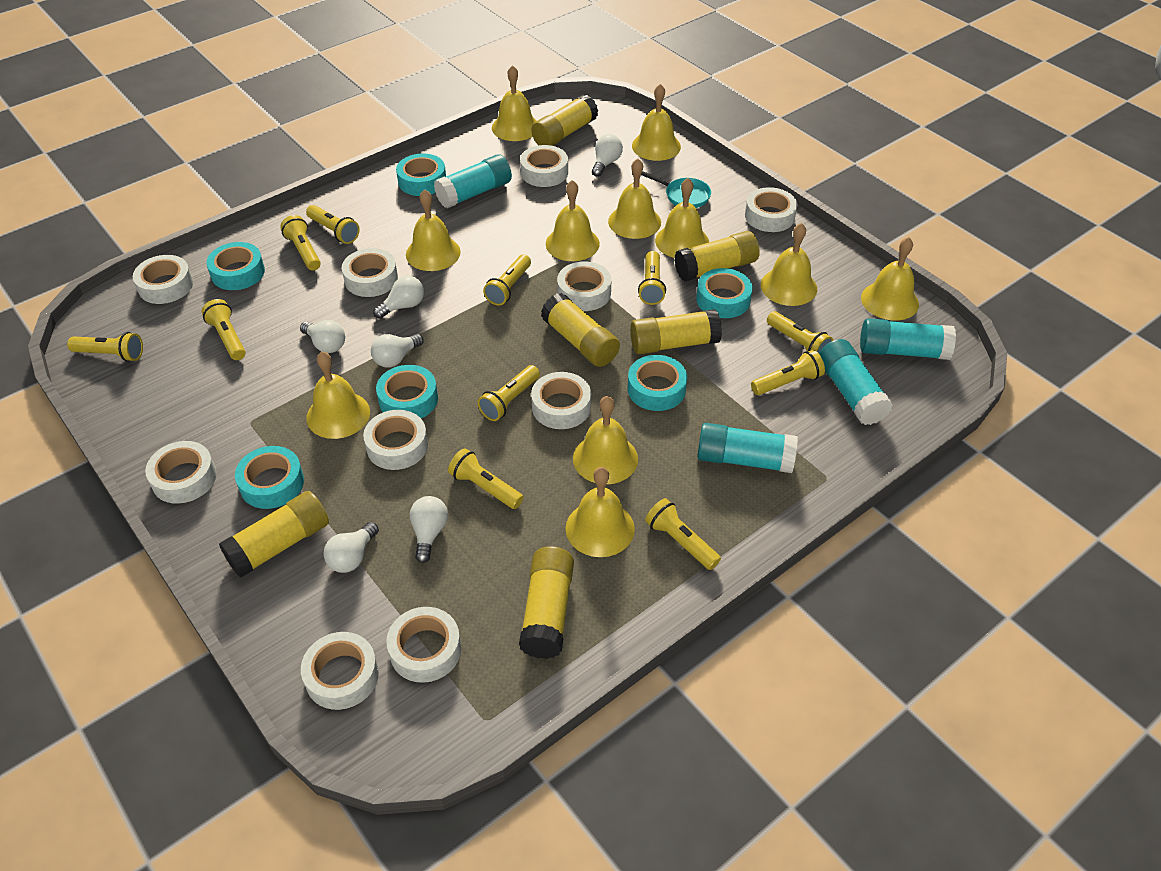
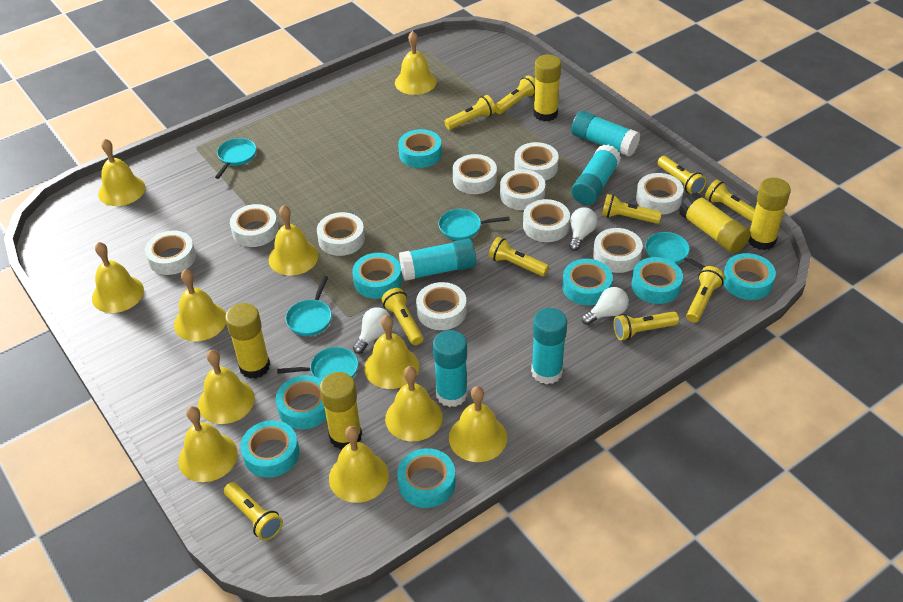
turquoise glue stick: 4 -> 5
turquoise pan: 1 -> 5
turquoise tape: 6 -> 8
white light bulb: 6 -> 3
yellow flashlight: 11 -> 10
yellow glue stick: 6 -> 5

